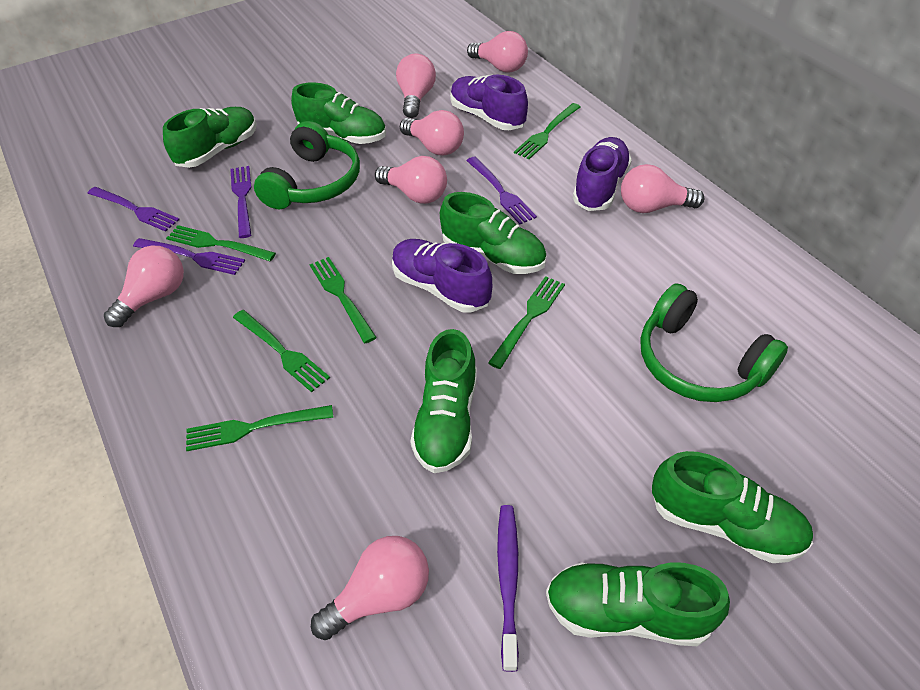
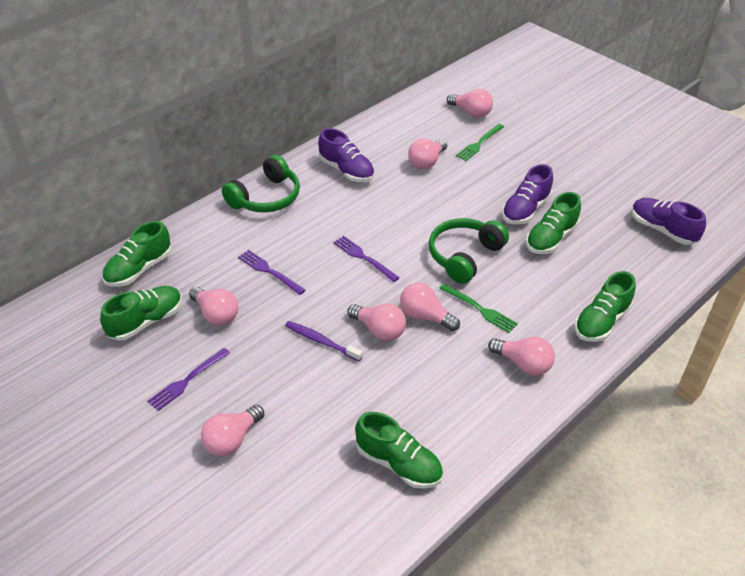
green fork: 6 -> 2
green shoe: 6 -> 5
purple fork: 4 -> 3

